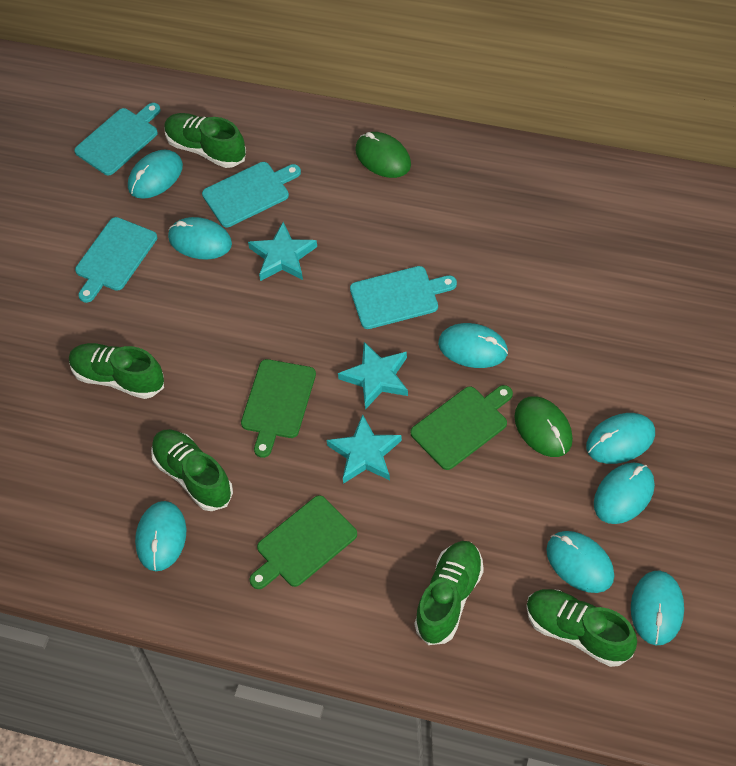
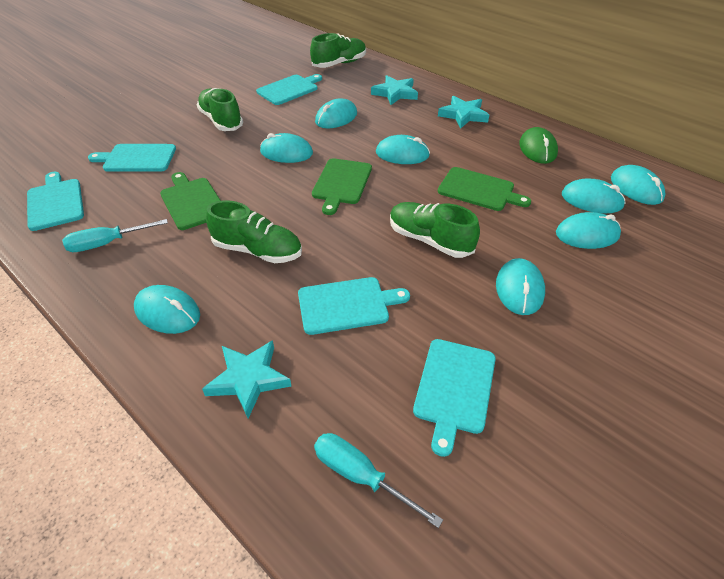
green mouse: 2 -> 1
green shoe: 5 -> 4
turquoise cutting board: 4 -> 5
turquoise screwdriver: 0 -> 2

